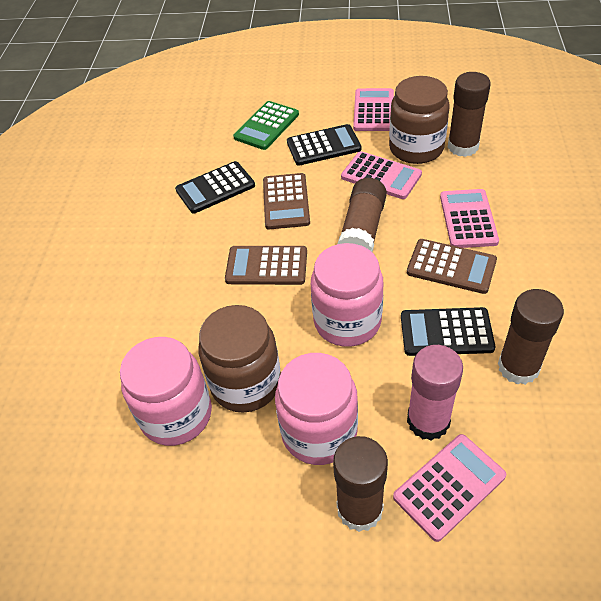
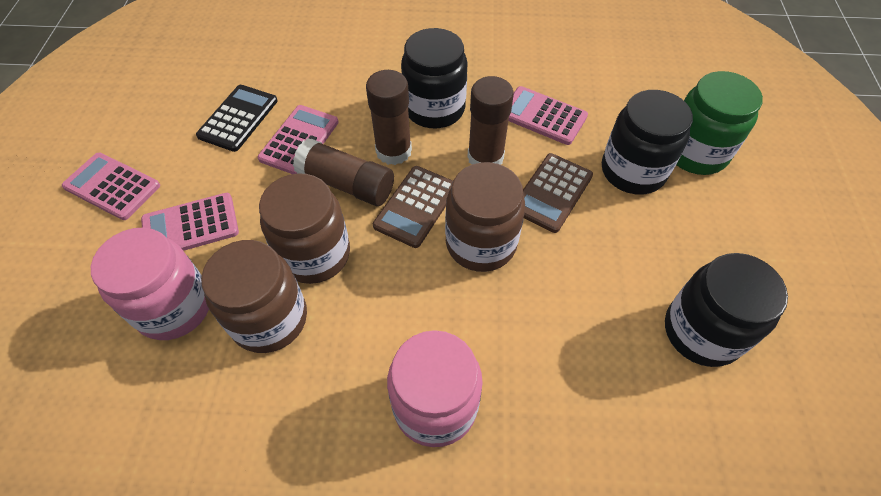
black calculator: 3 -> 1
black jar: 0 -> 3
brown calculator: 3 -> 2
brown glue stick: 4 -> 3
brown jar: 2 -> 3
green calculator: 1 -> 0
green jar: 0 -> 1
pink glue stick: 1 -> 0
pink jar: 3 -> 2

